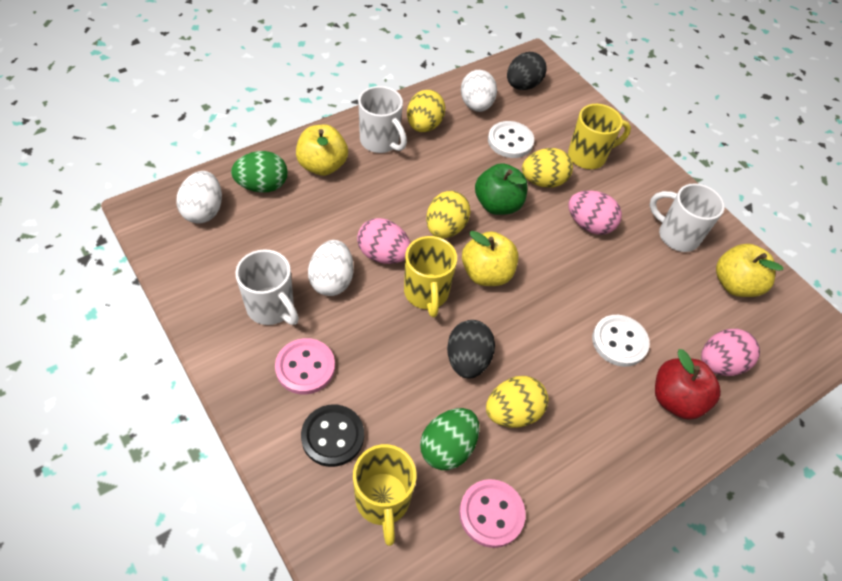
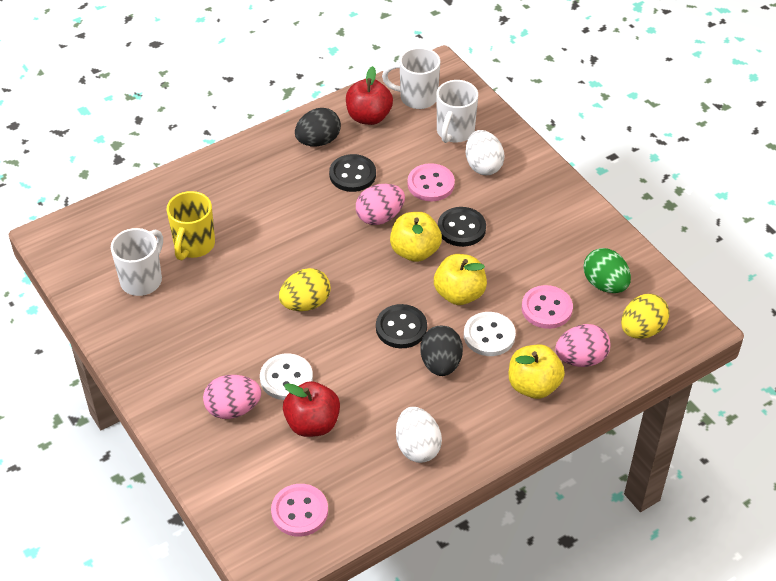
black button: 1 -> 3
green apple: 1 -> 0
green egg: 2 -> 1
pink button: 2 -> 3
red apple: 1 -> 2
white egg: 3 -> 2
yellow egg: 4 -> 2
yellow mug: 3 -> 1

